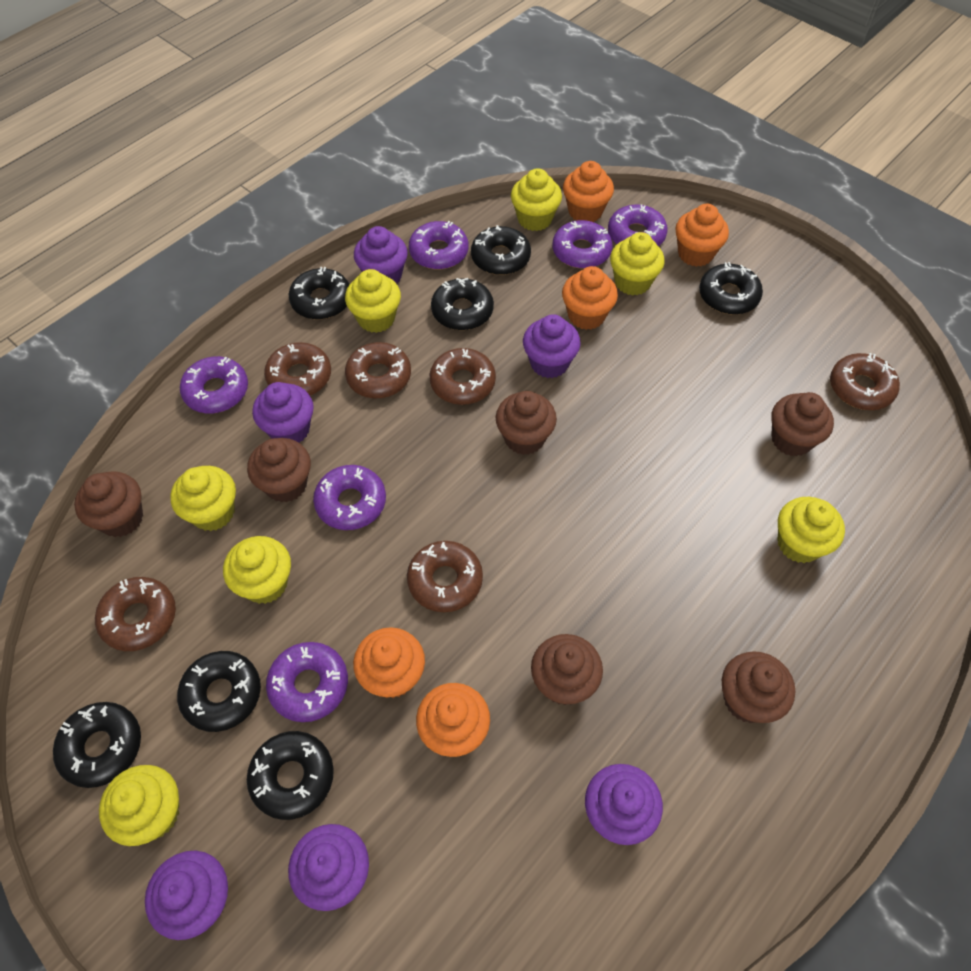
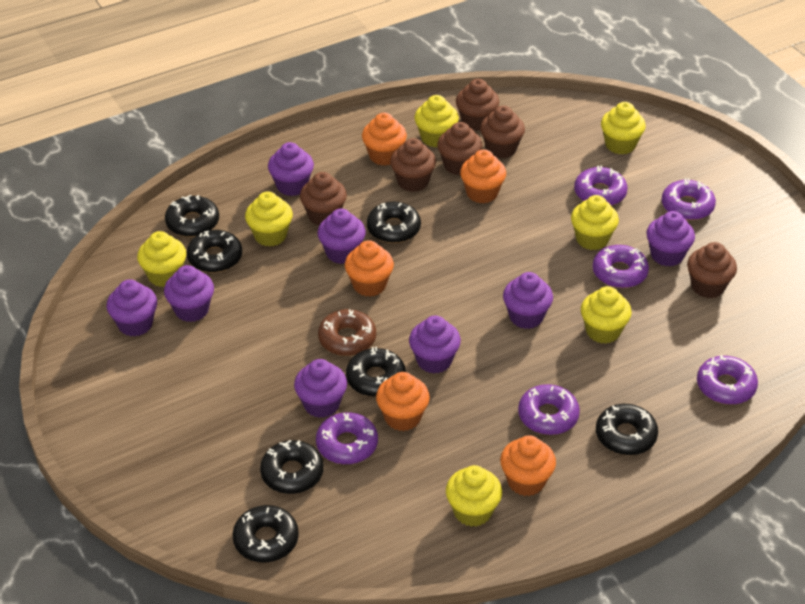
brown donut: 6 -> 1
purple cupcake: 6 -> 8

